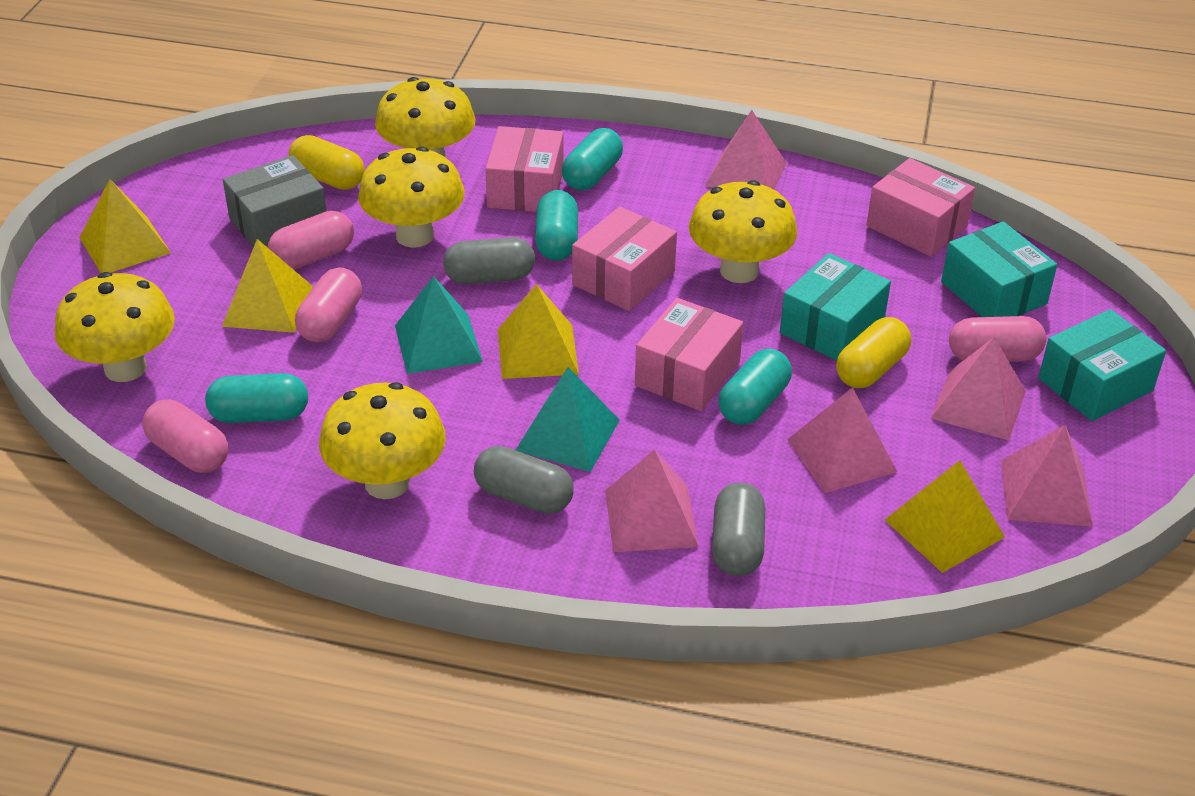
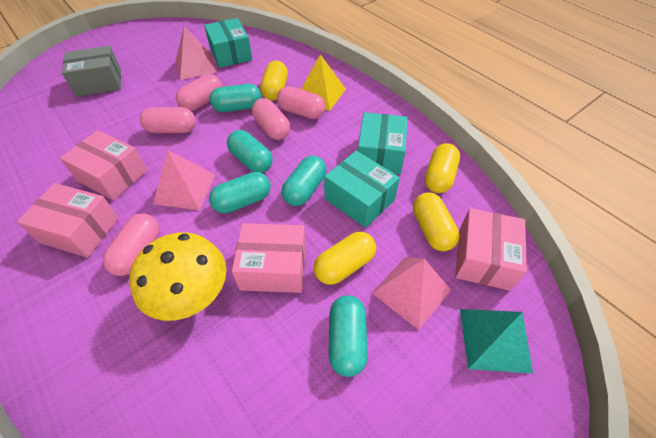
grey capsule: 3 -> 0
pink capsule: 4 -> 5
pink pyramid: 5 -> 3
turquoise capsule: 4 -> 5
turquoise pyramid: 2 -> 1
yellow capsule: 2 -> 4
yellow mushroom: 5 -> 1
yellow pyramid: 4 -> 1

